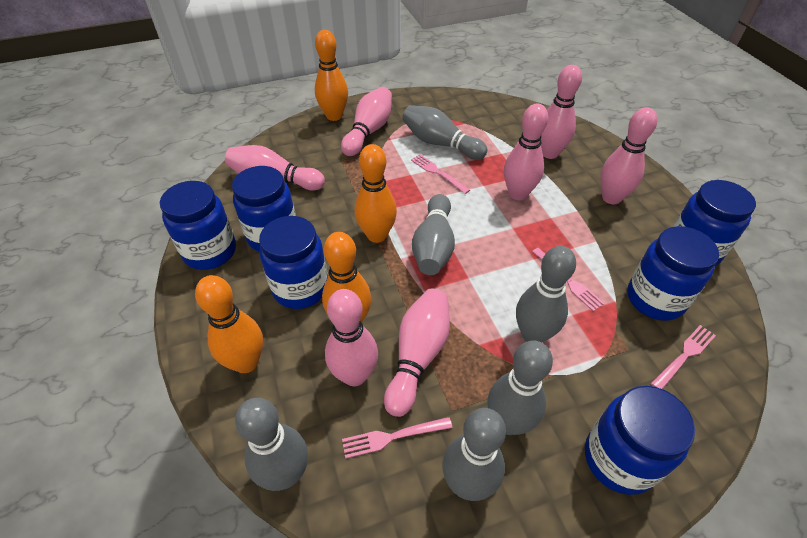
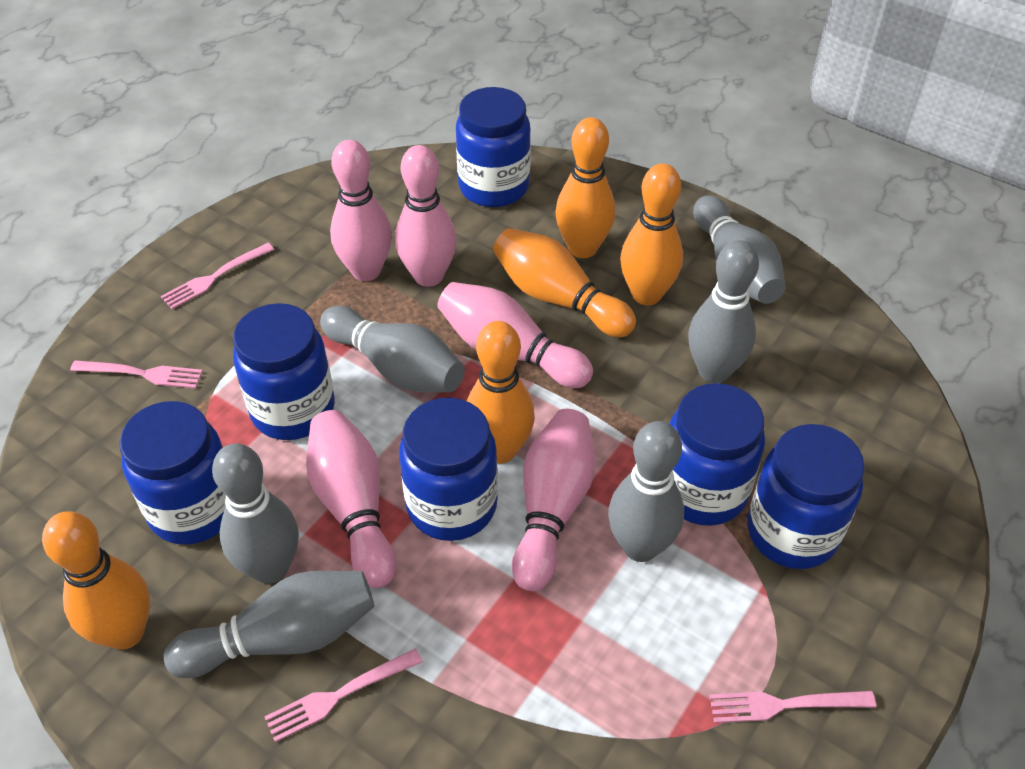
orange bowling pin: 4 -> 5
pink bowling pin: 7 -> 5

